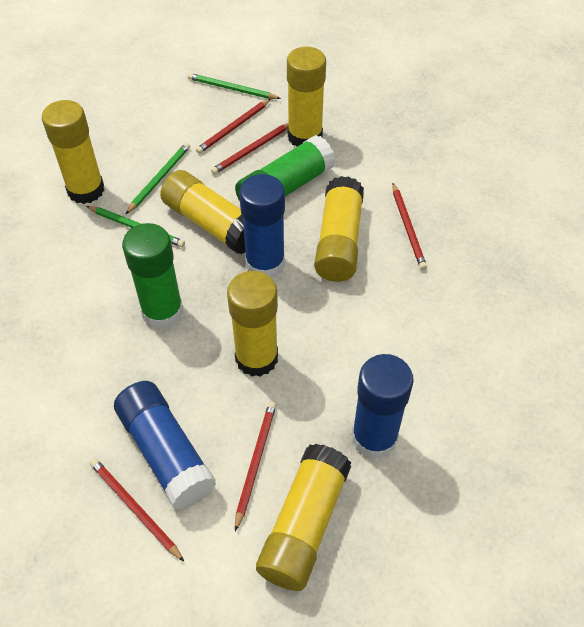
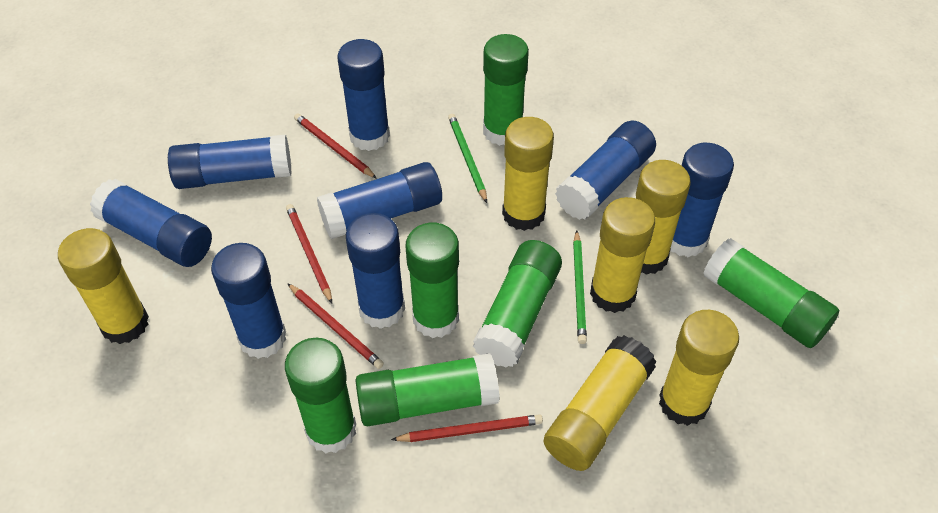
blue glue stick: 3 -> 8
green glue stick: 2 -> 6
green pencil: 3 -> 2
red pencil: 5 -> 4

